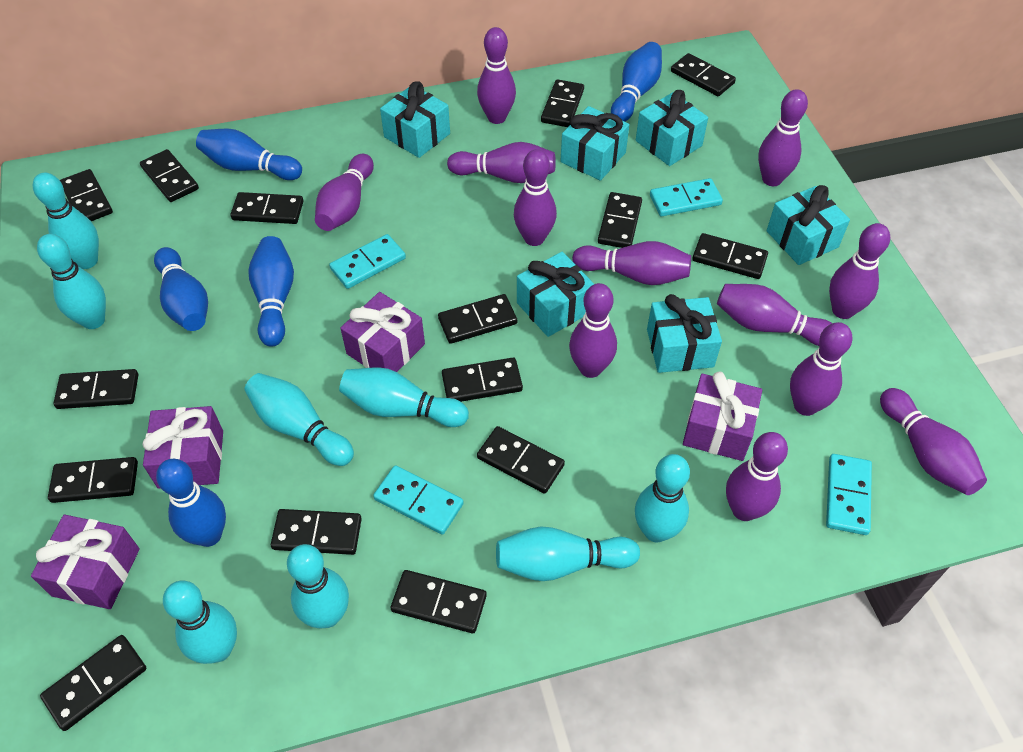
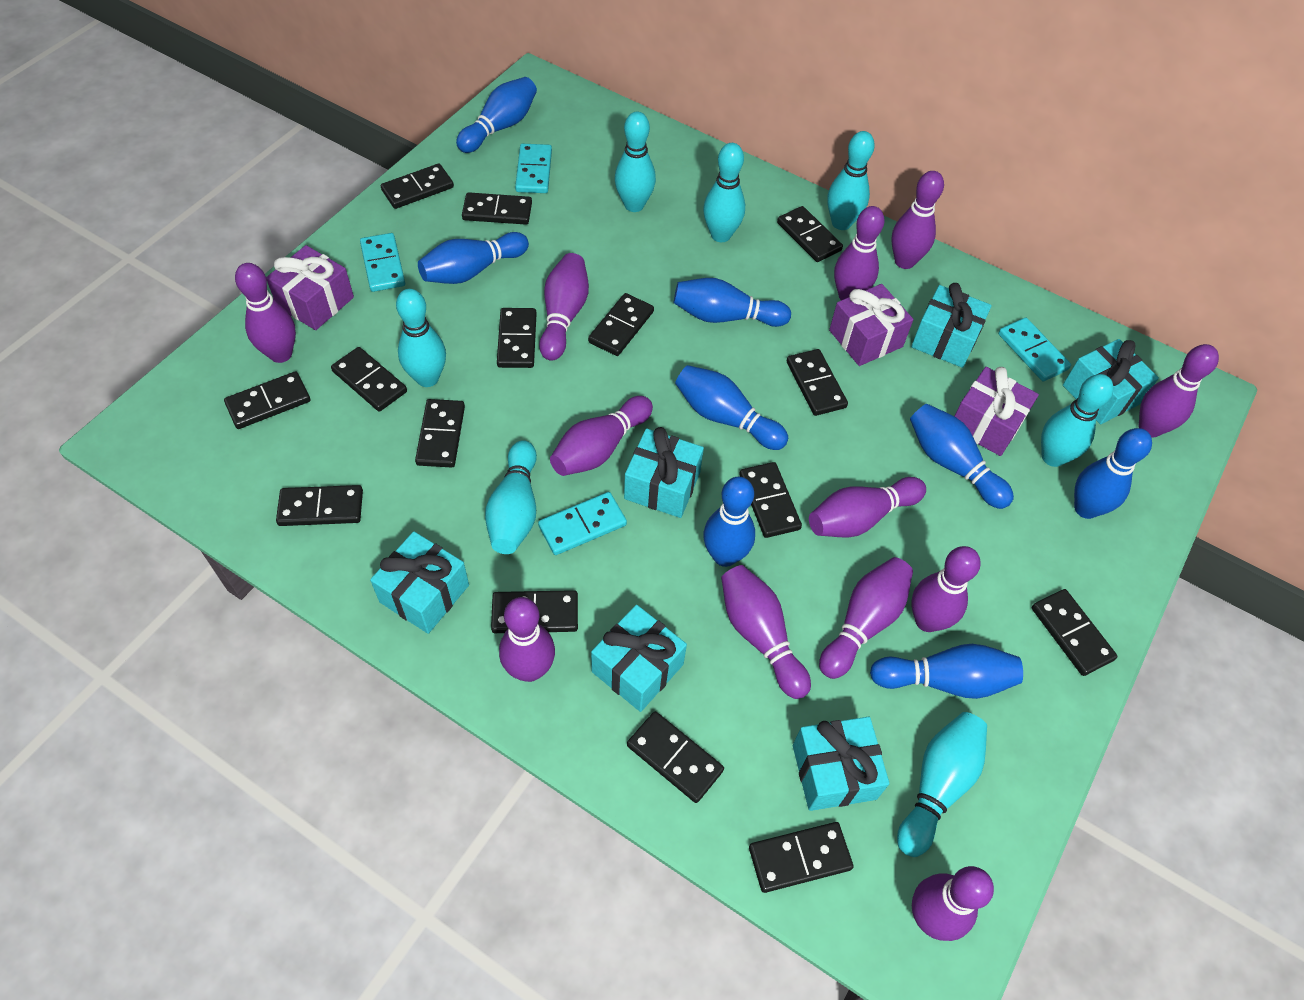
blue bowling pin: 5 -> 8
purple gift: 4 -> 3
turquoise bowling pin: 8 -> 7

